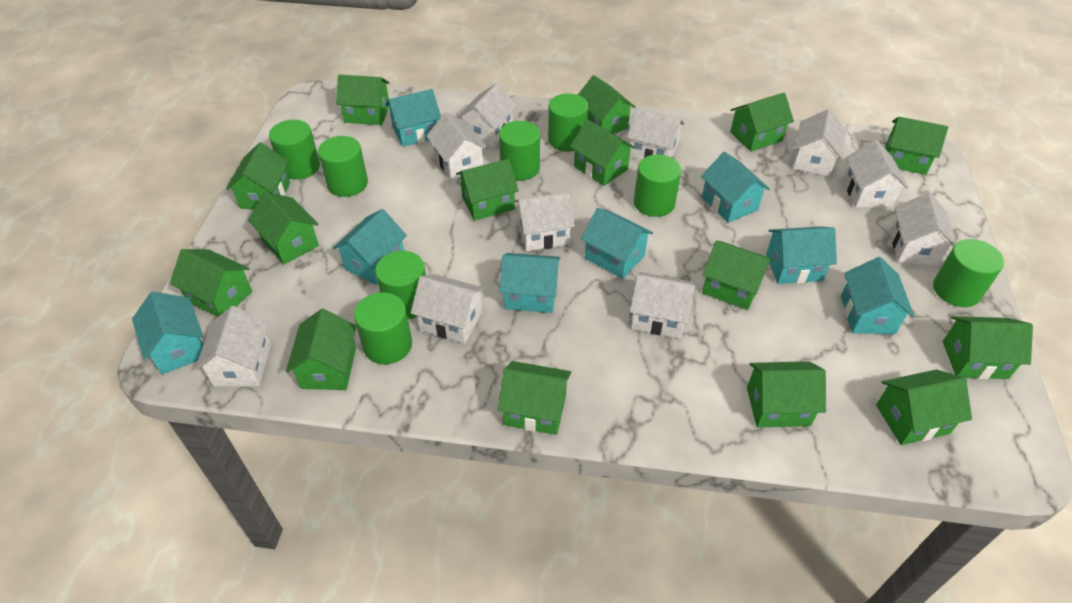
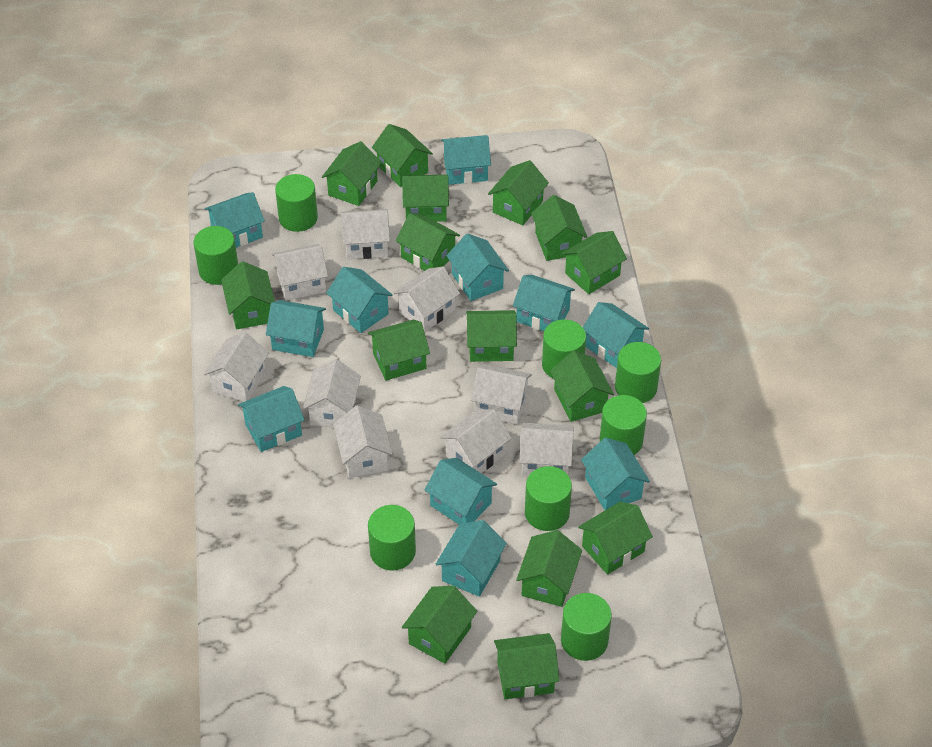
turquoise house: 8 -> 11
white house: 10 -> 9

